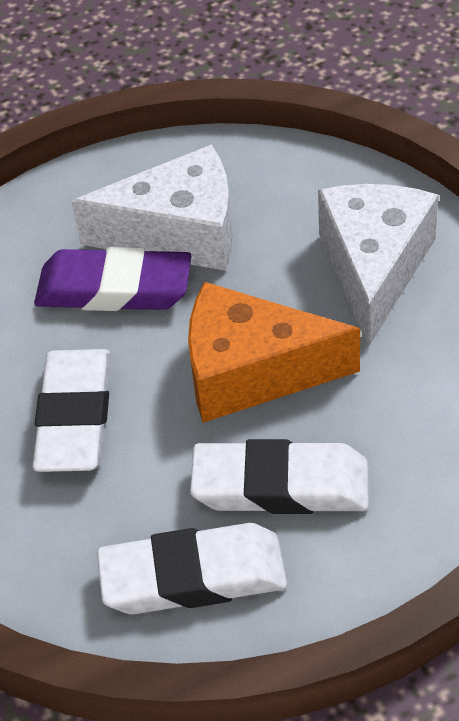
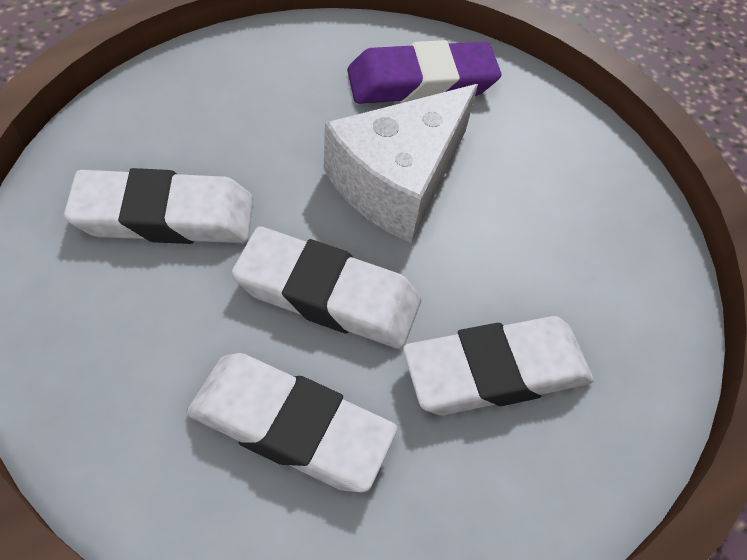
orange cheese: 1 -> 0
white cheese: 2 -> 1
white eraser: 3 -> 4

